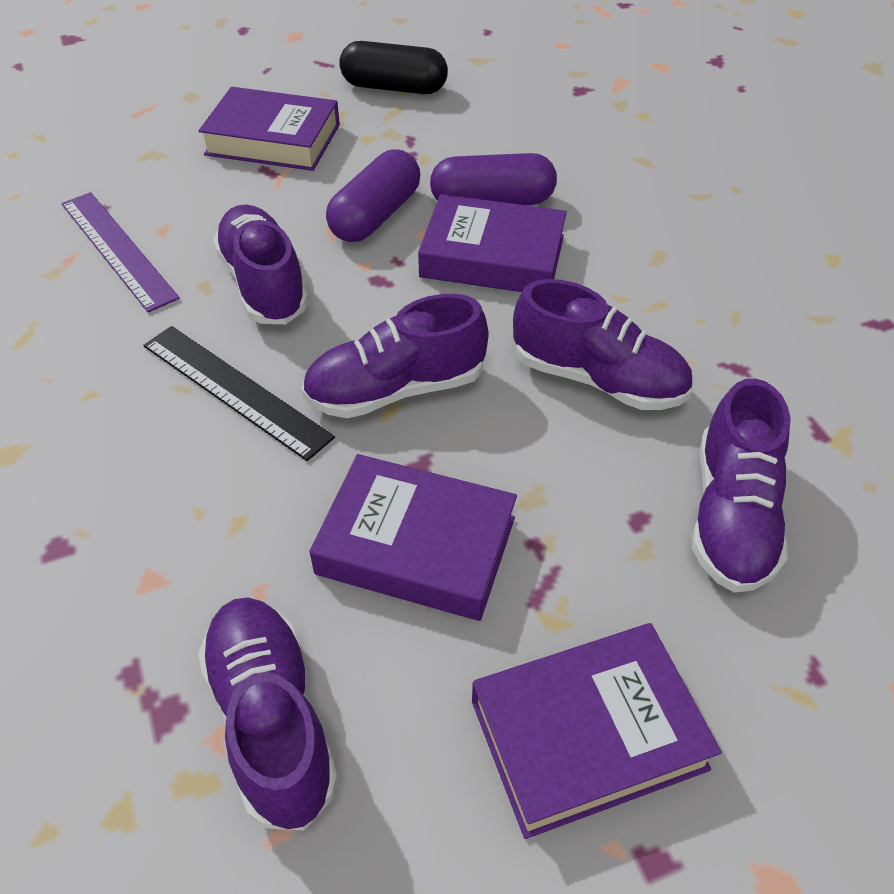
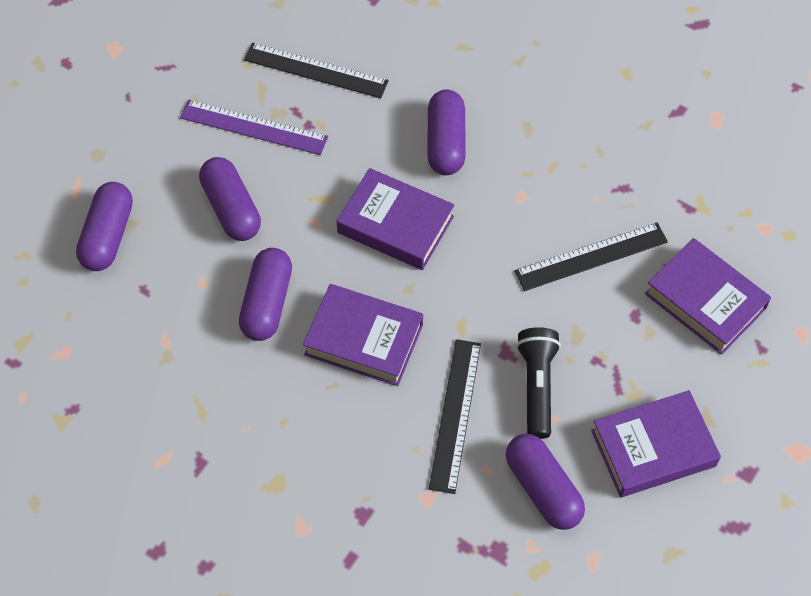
black capsule: 1 -> 0
black flashlight: 0 -> 1
black ruler: 1 -> 3
purple capsule: 2 -> 5
purple shoe: 5 -> 0

